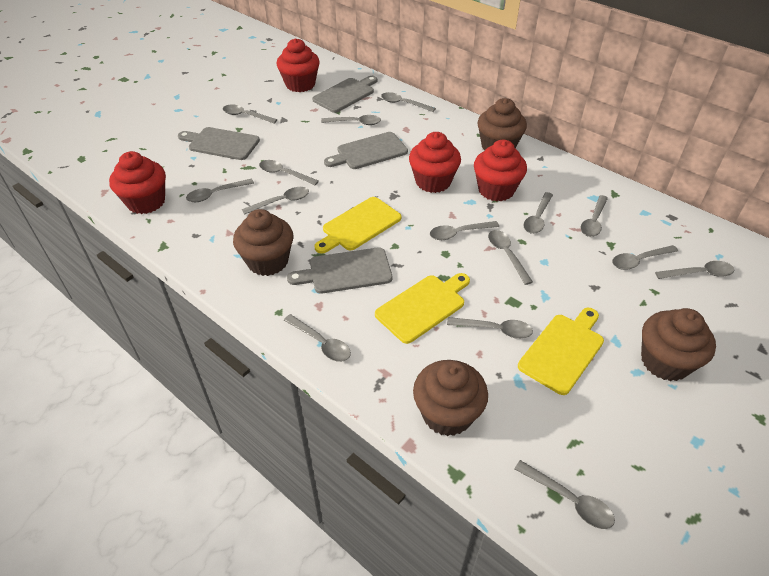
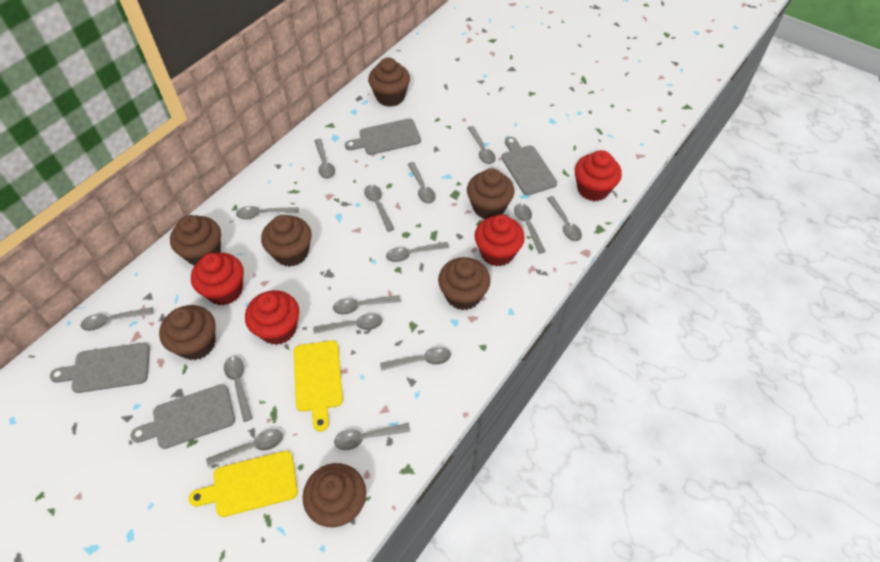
brown cupcake: 4 -> 7
yellow cutting board: 3 -> 2

